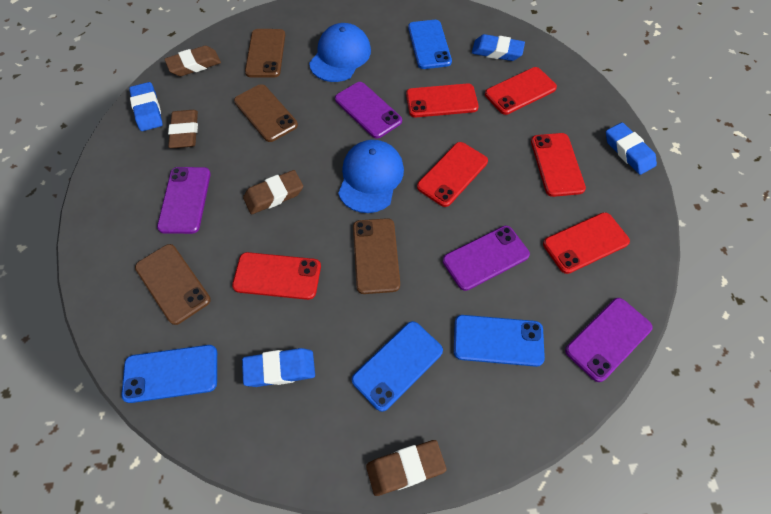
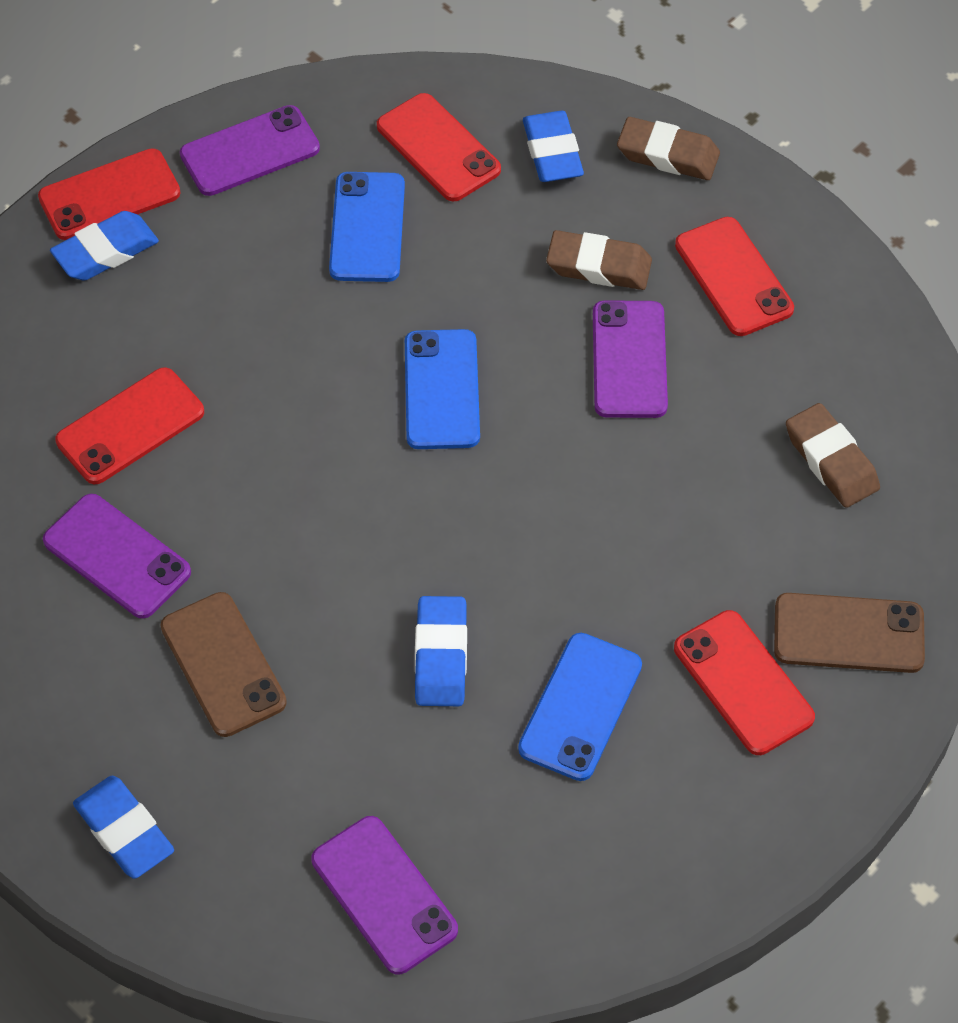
blue cap: 2 -> 0
blue phone: 4 -> 3
brown eraser: 4 -> 3
brown phone: 4 -> 2
red phone: 6 -> 5

